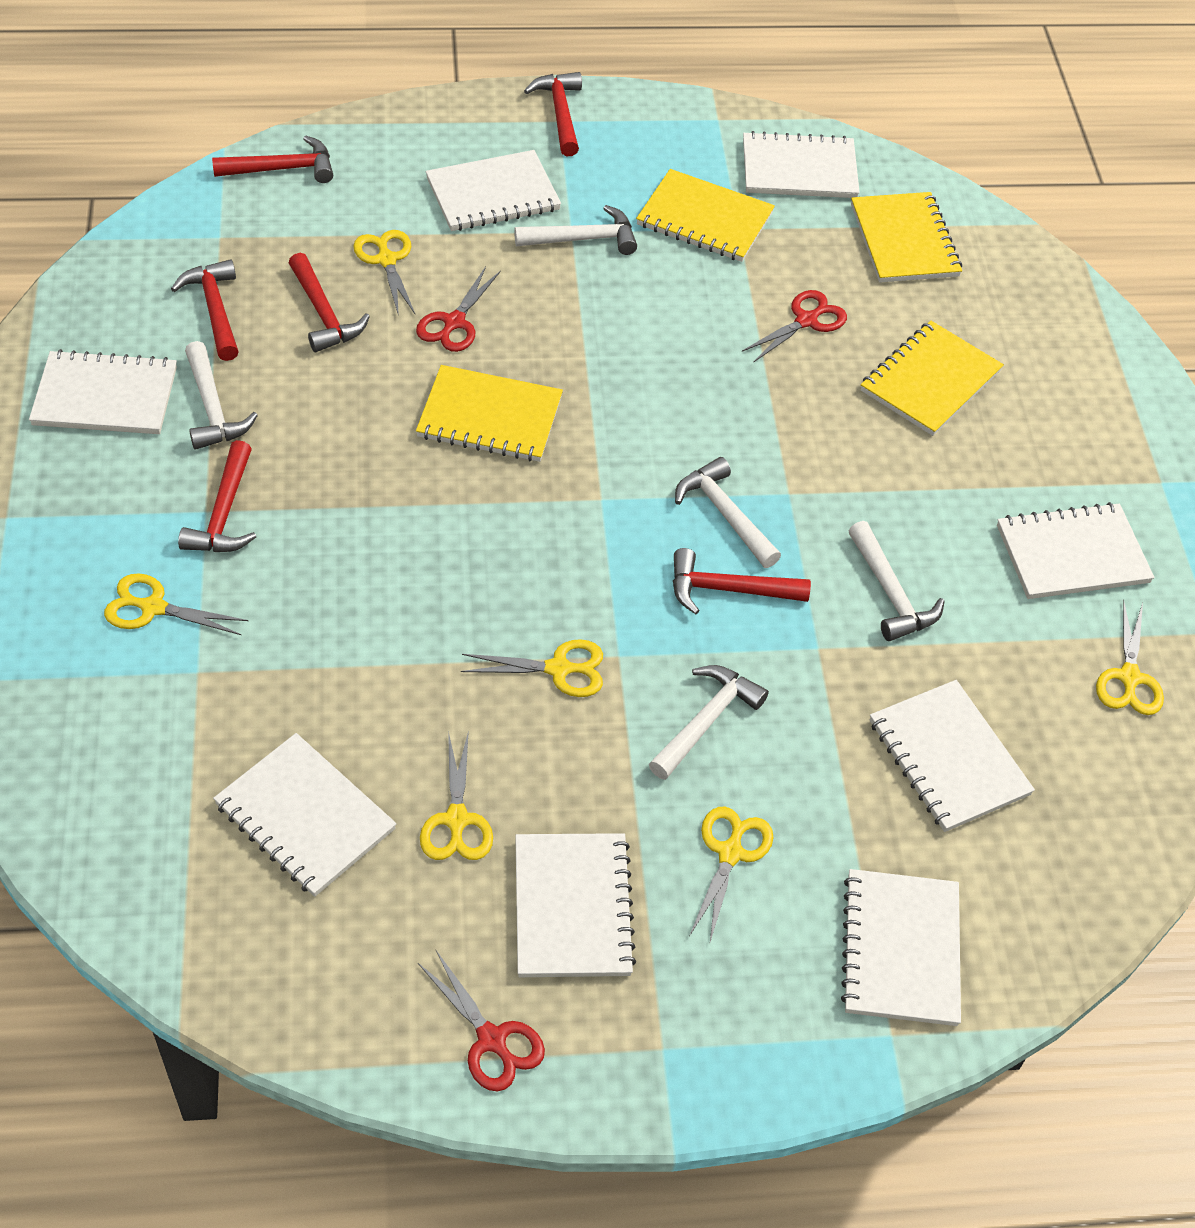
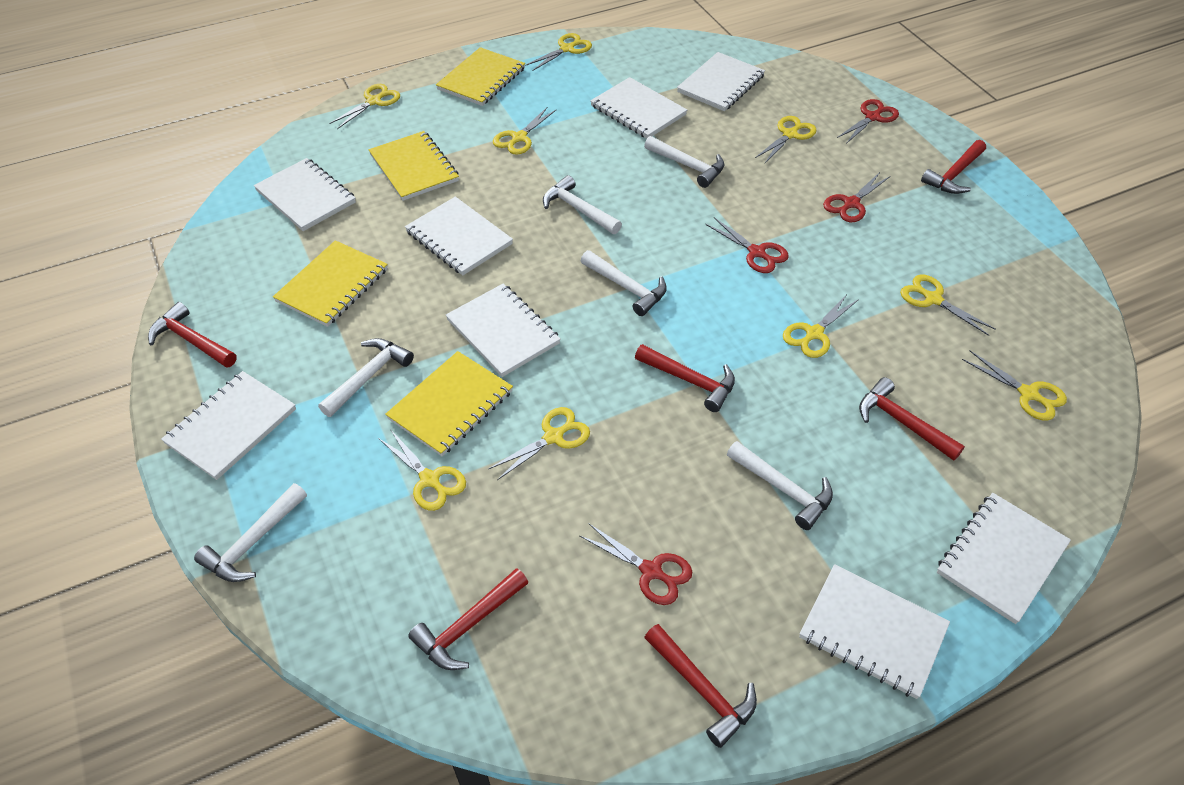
red scissors: 3 -> 4
white hammer: 5 -> 6
yellow scissors: 6 -> 9

